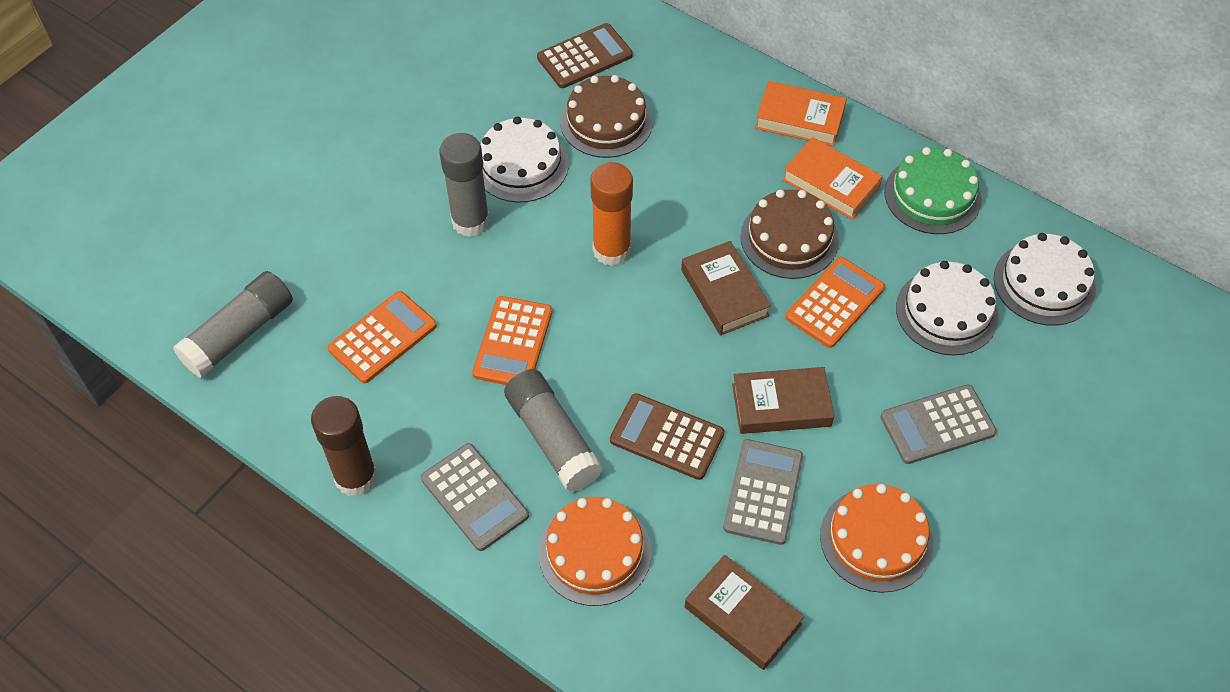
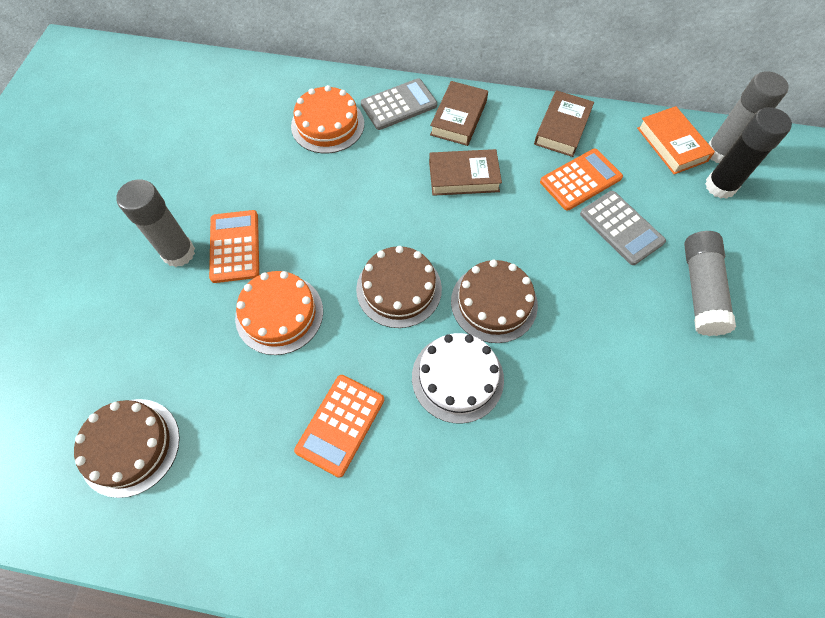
black glue stick: 0 -> 1
brown cake: 2 -> 3
brown calculator: 2 -> 0
brown glue stick: 1 -> 0
green cake: 1 -> 0
grey calculator: 3 -> 2
orange book: 2 -> 1
orange glue stick: 1 -> 0
white cake: 3 -> 1

